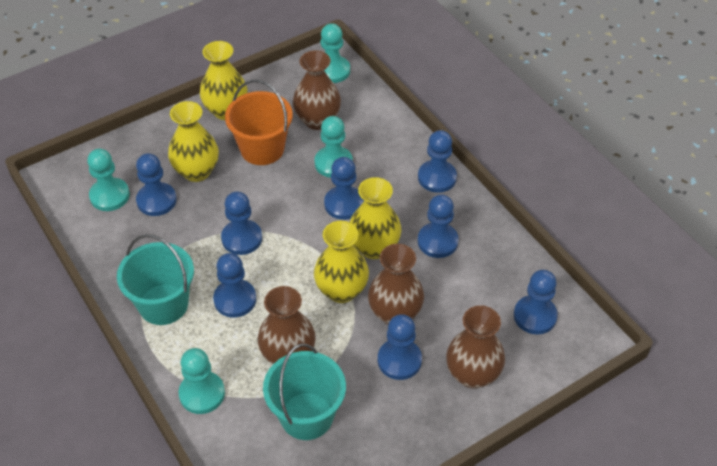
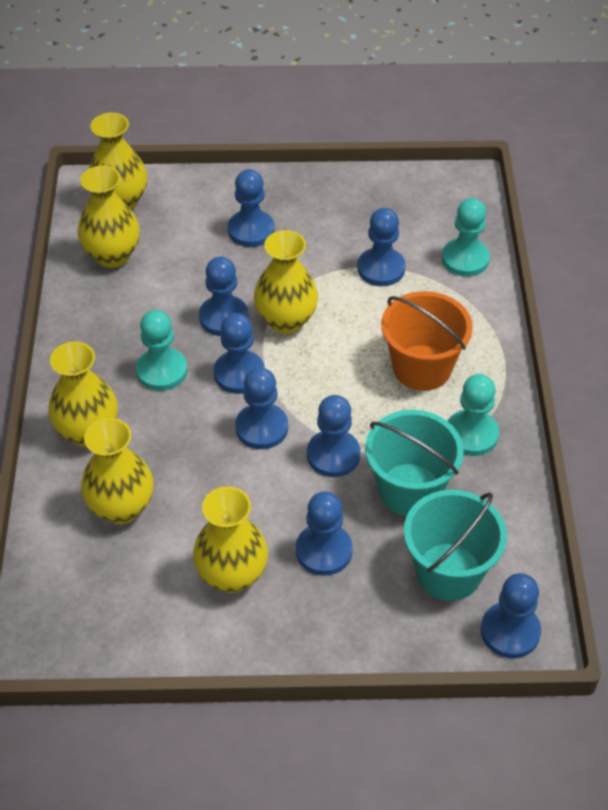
brown vase: 4 -> 0
turquoise pawn: 4 -> 3
yellow vase: 4 -> 6

